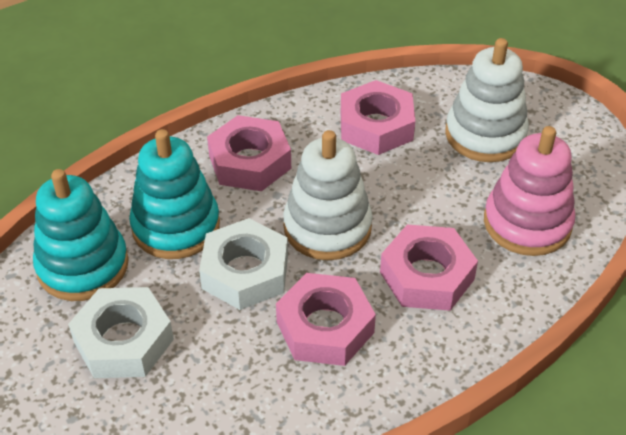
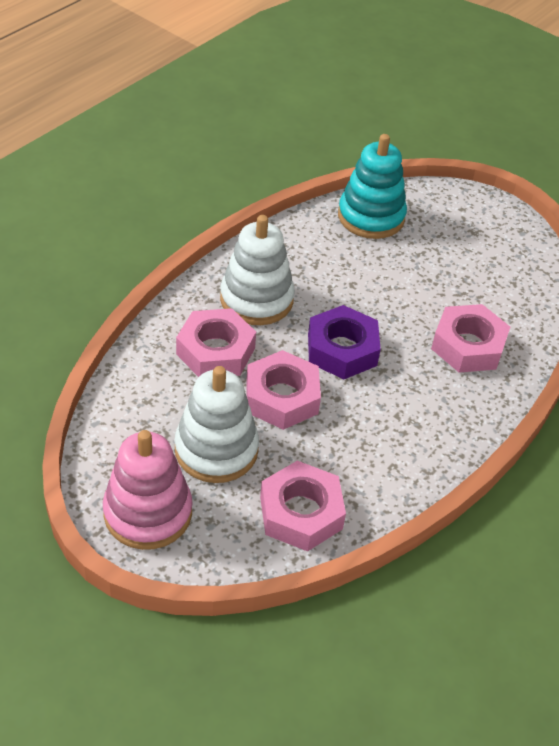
purple nut: 0 -> 1
turquoise stacking toy: 2 -> 1
white nut: 2 -> 0

